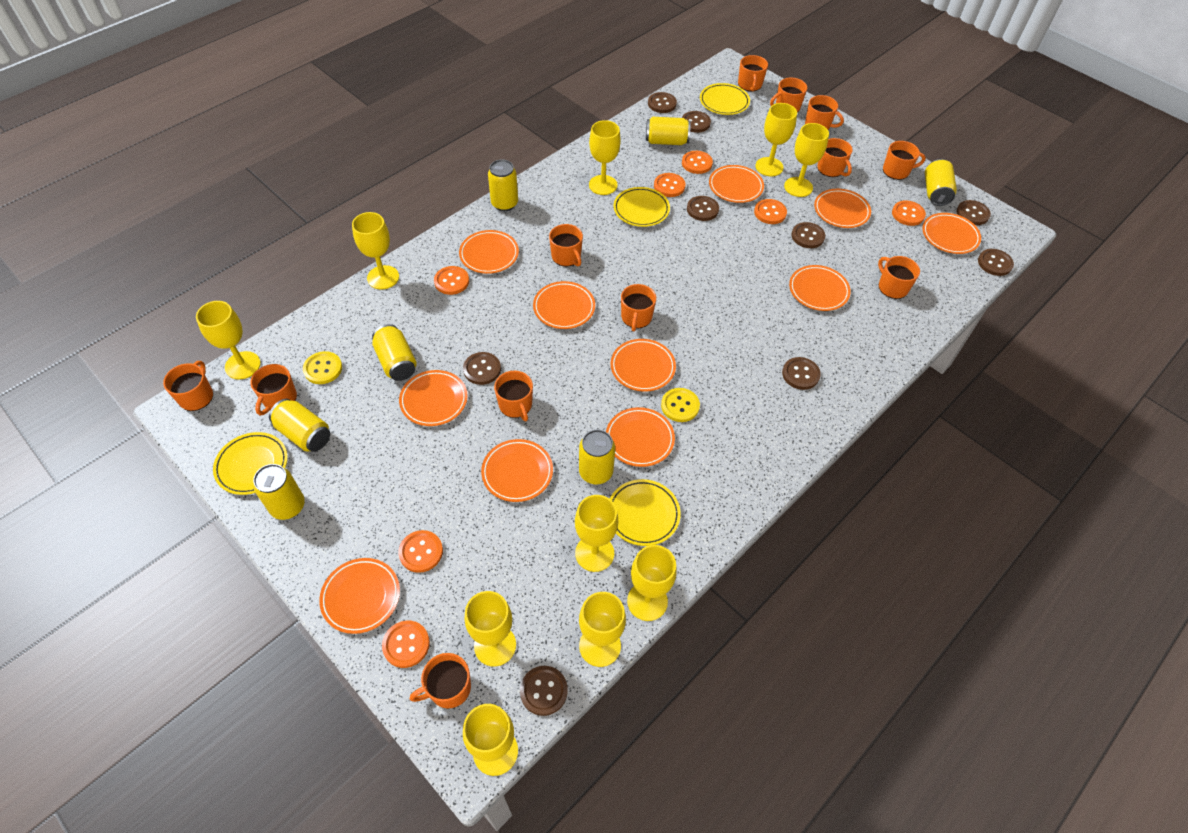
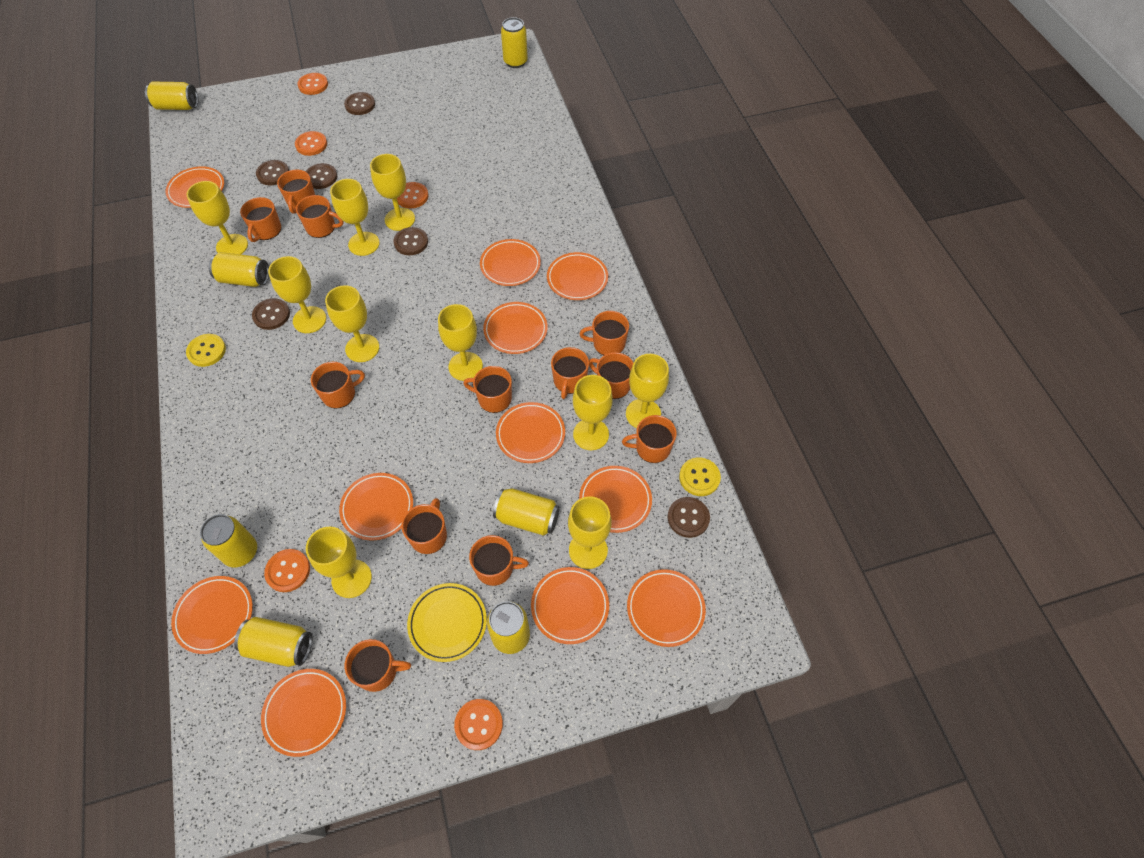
brown button: 9 -> 6
orange button: 7 -> 5
yellow plate: 4 -> 1

